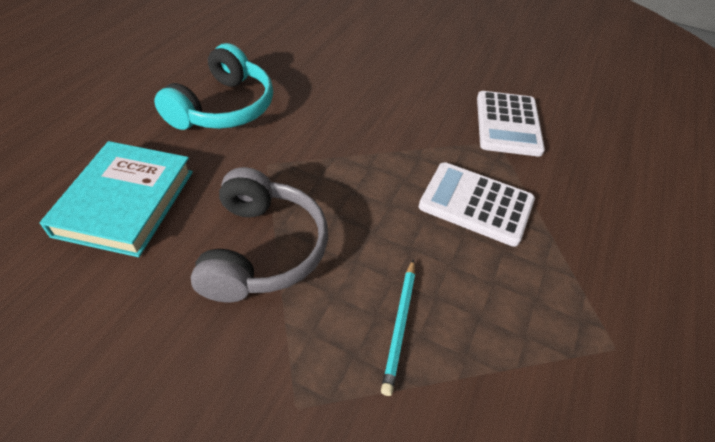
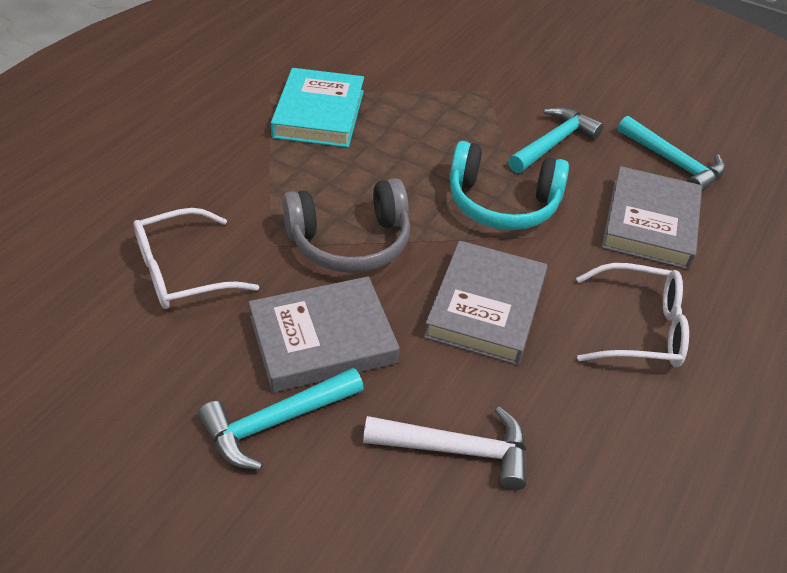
grey book: 0 -> 3
turquoise hammer: 0 -> 3
turquoise pencil: 1 -> 0
white calculator: 2 -> 0
white glasses: 0 -> 2
white hammer: 0 -> 1

